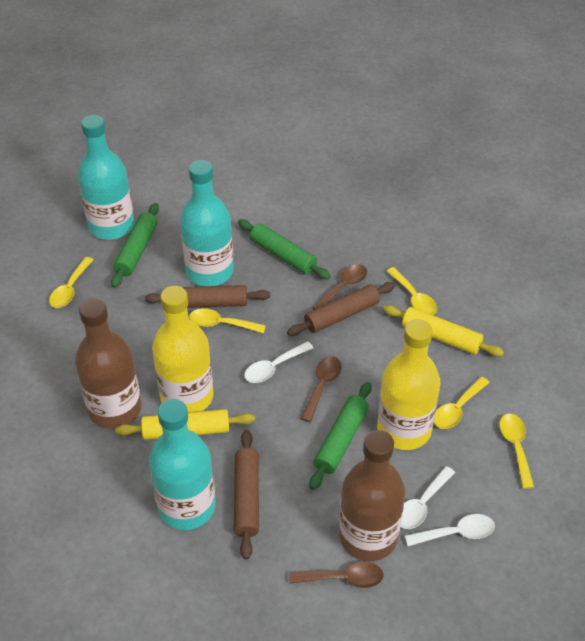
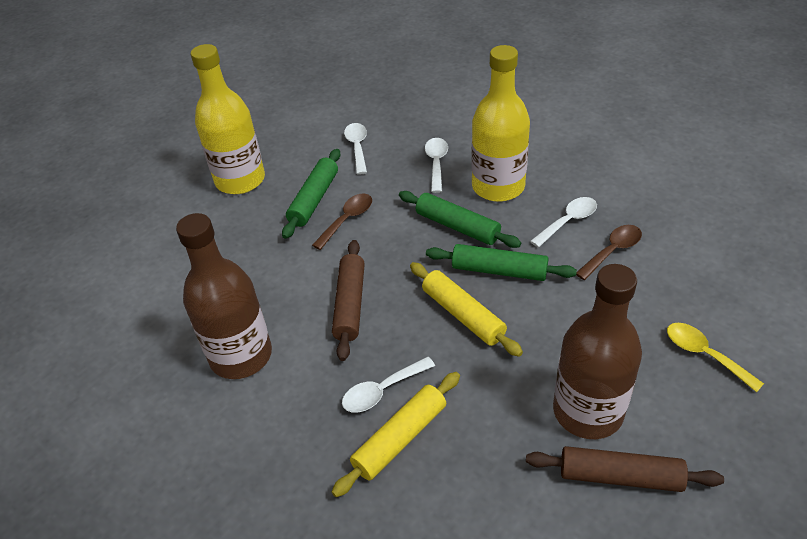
brown rolling pin: 3 -> 2
brown spoon: 3 -> 2
turquoise bottle: 3 -> 0
white spoon: 3 -> 4
yellow spoon: 5 -> 1

